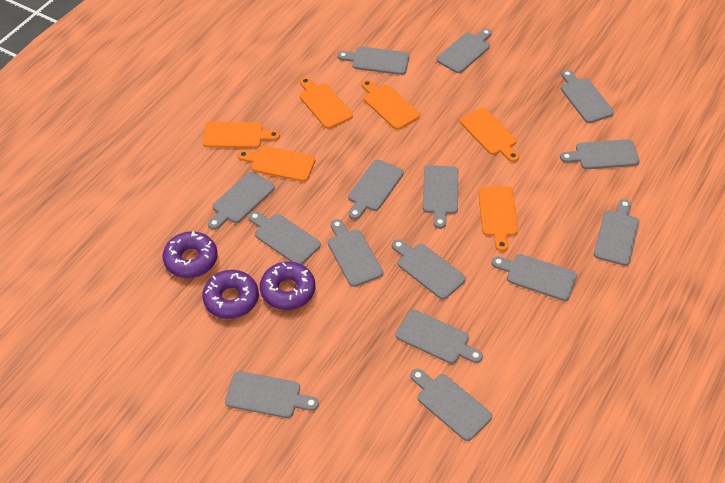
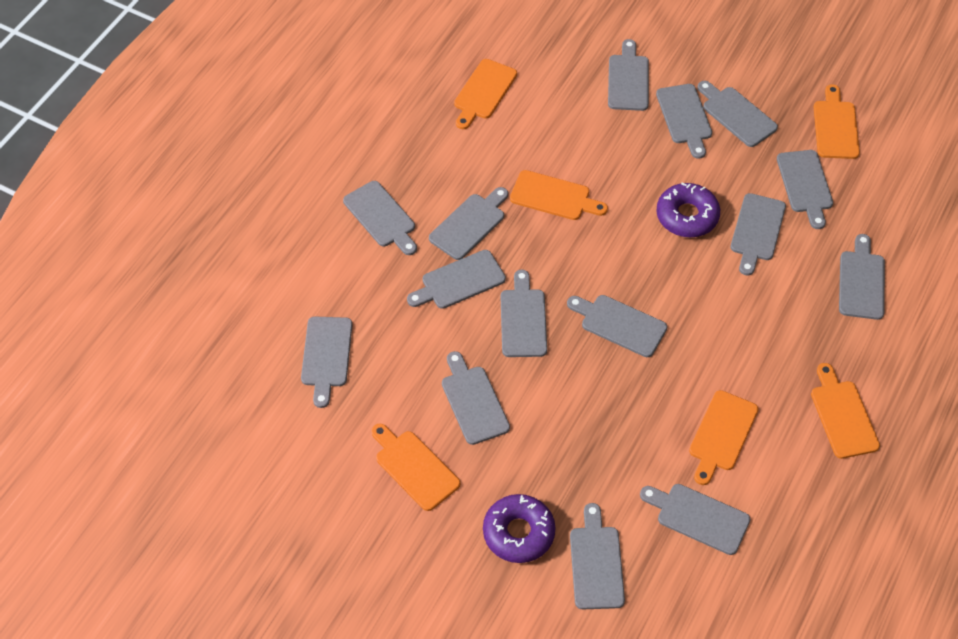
purple donut: 3 -> 2

